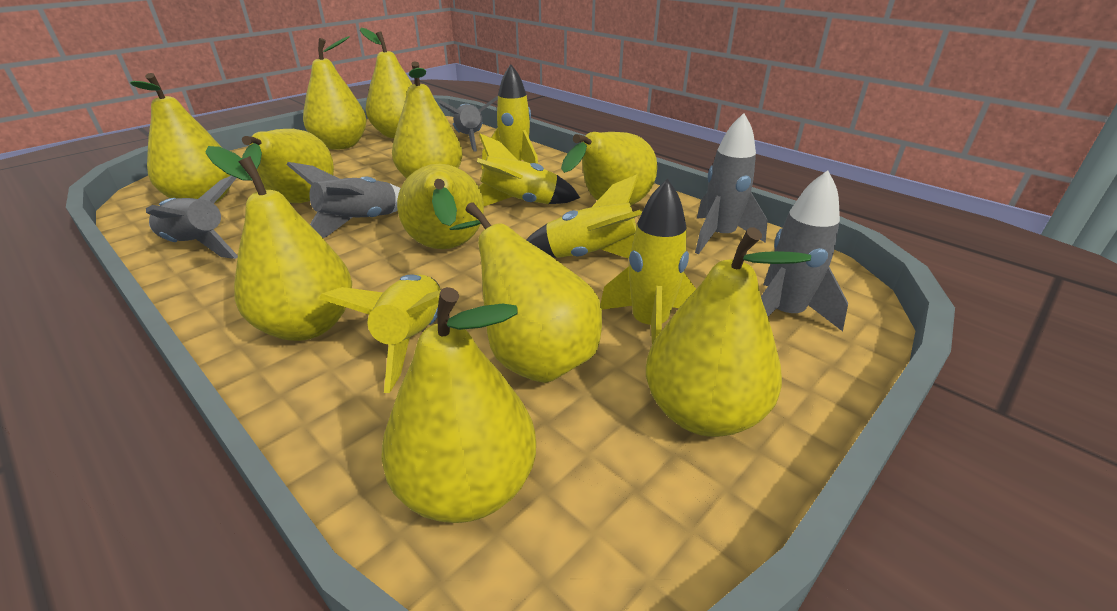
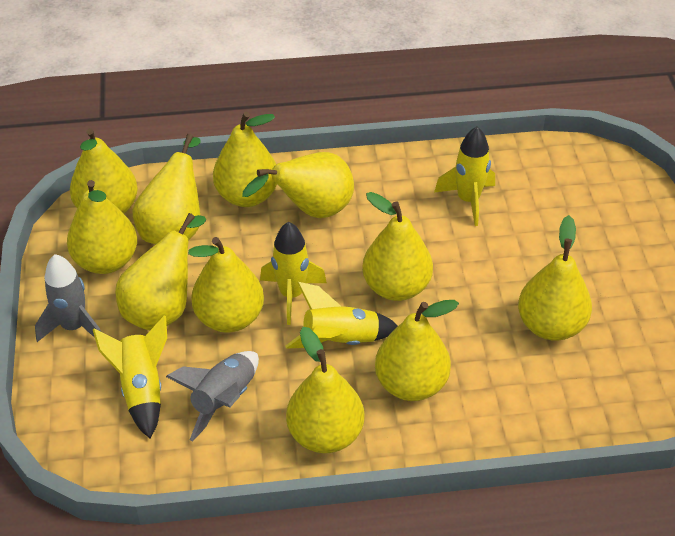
grey rocket: 5 -> 2
yellow rocket: 5 -> 4

